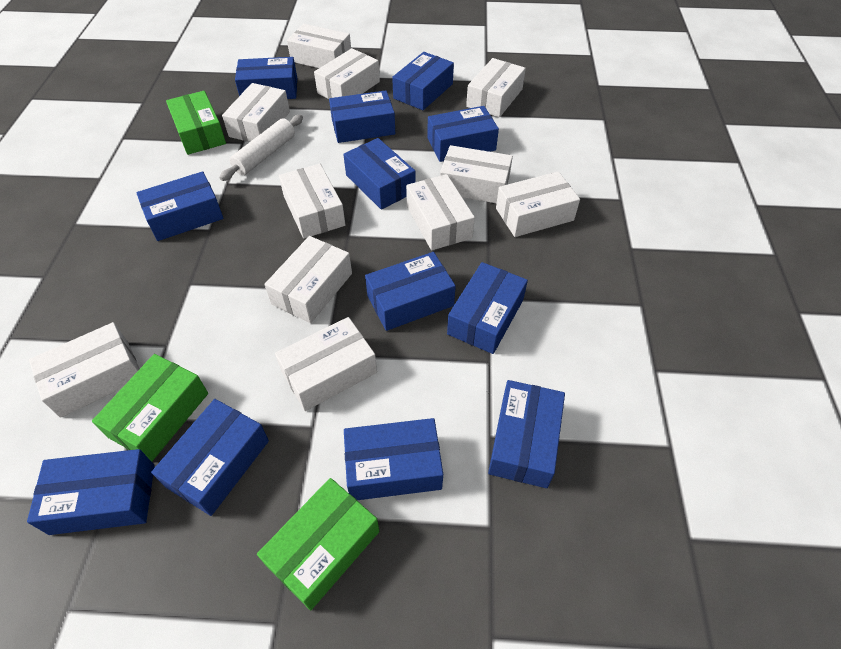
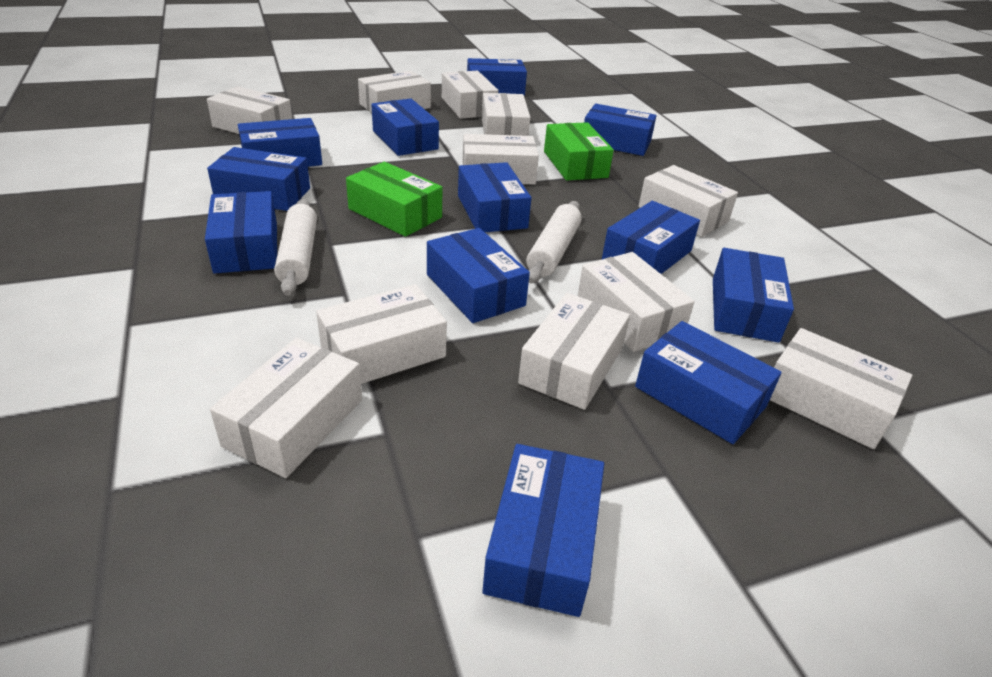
green box: 3 -> 2
white rolling pin: 1 -> 2

